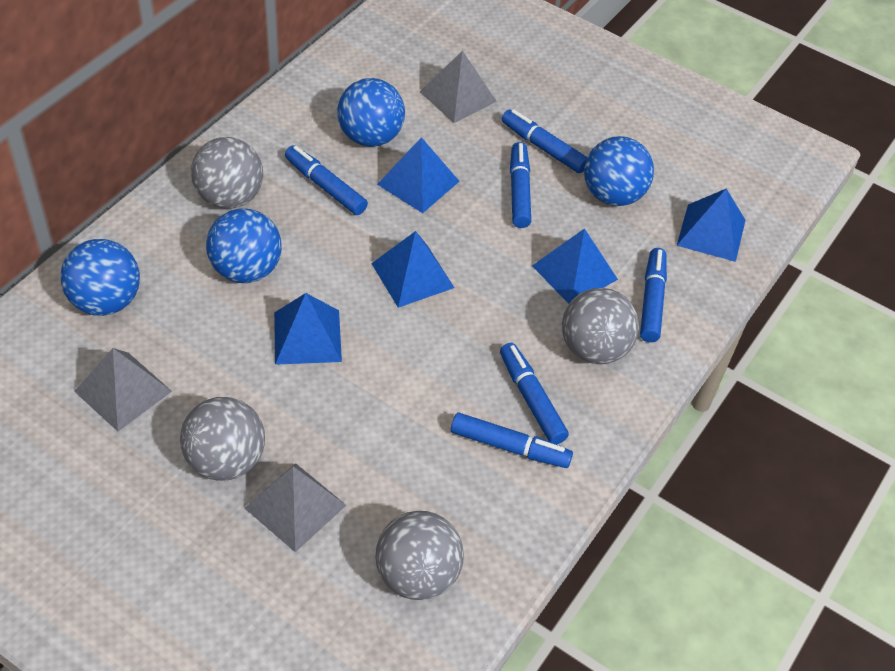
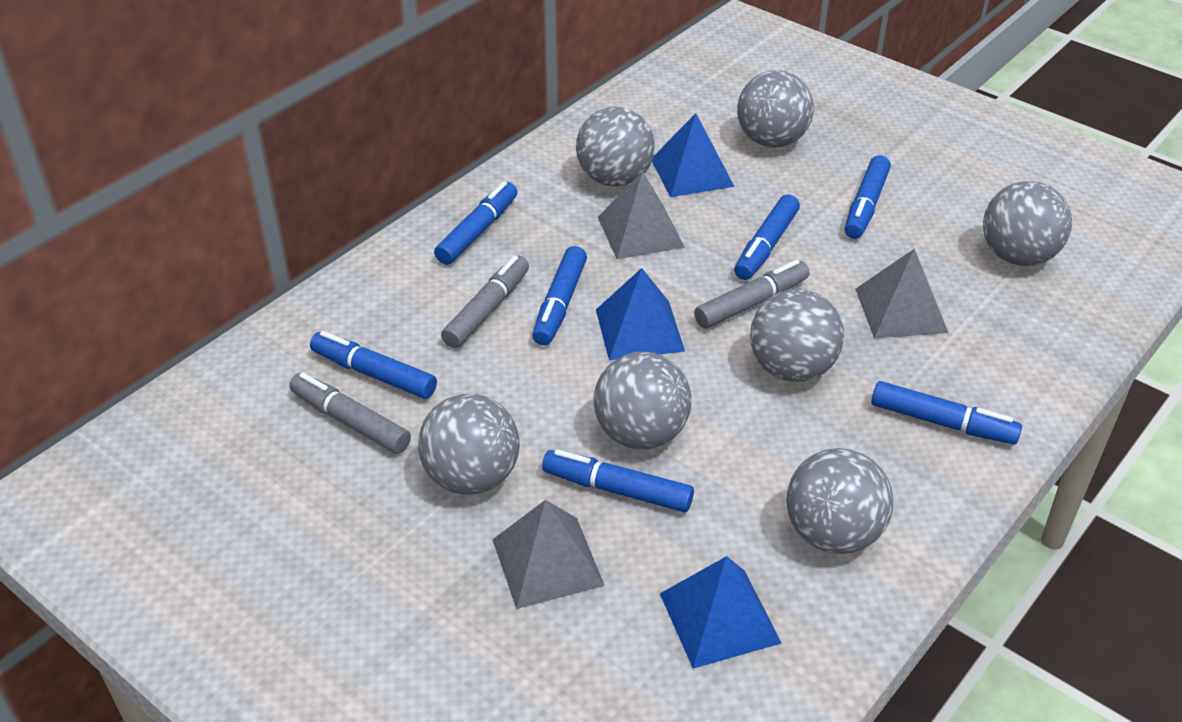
blue ball: 4 -> 0
blue marker: 6 -> 7
blue pyramid: 5 -> 3
grey ball: 4 -> 7
grey marker: 0 -> 3

